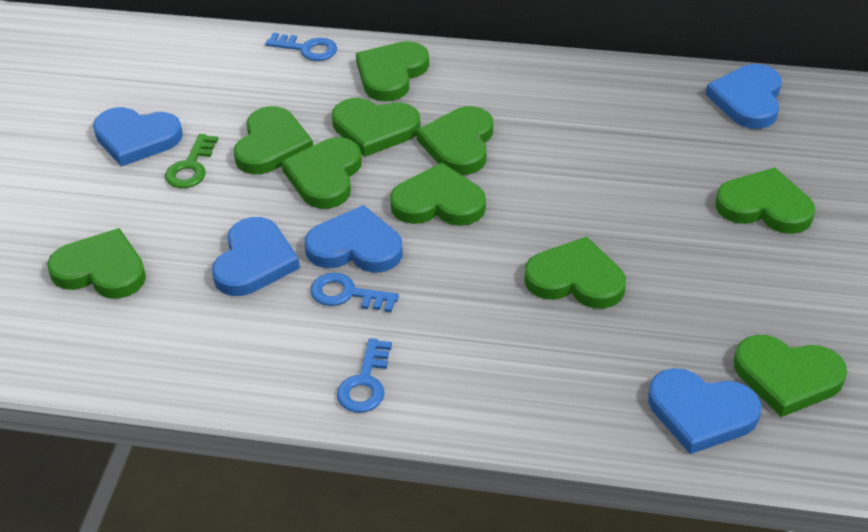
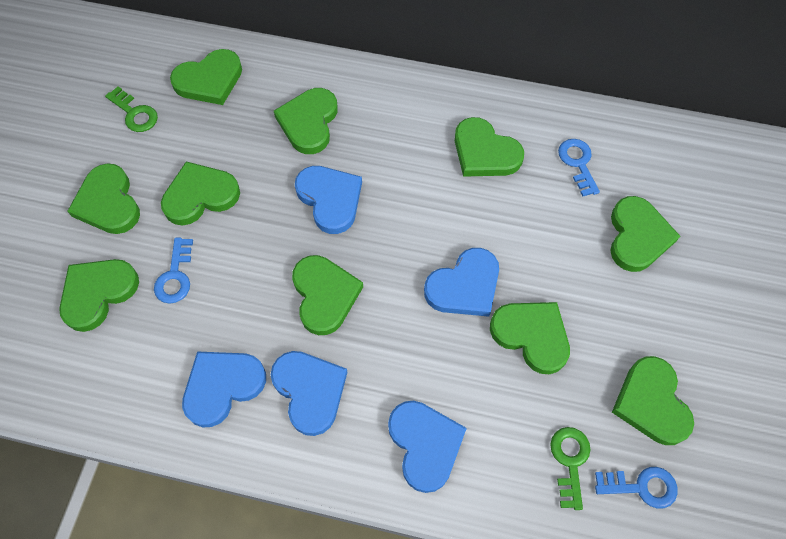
green key: 1 -> 2

